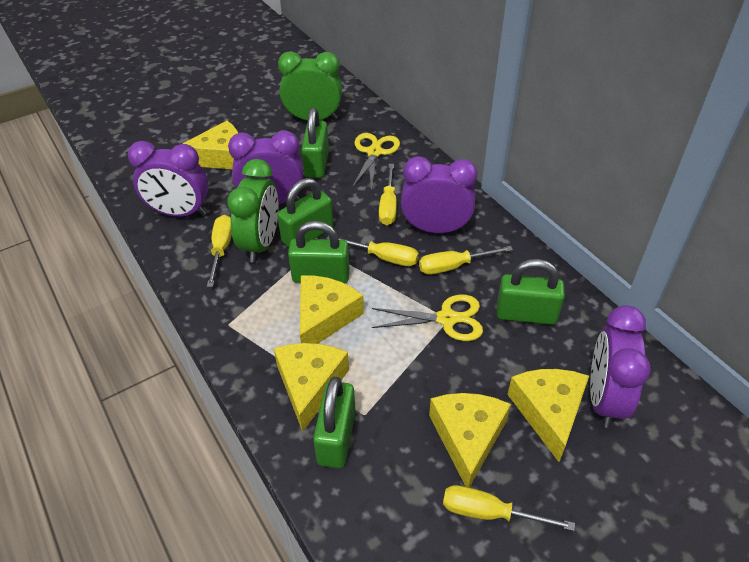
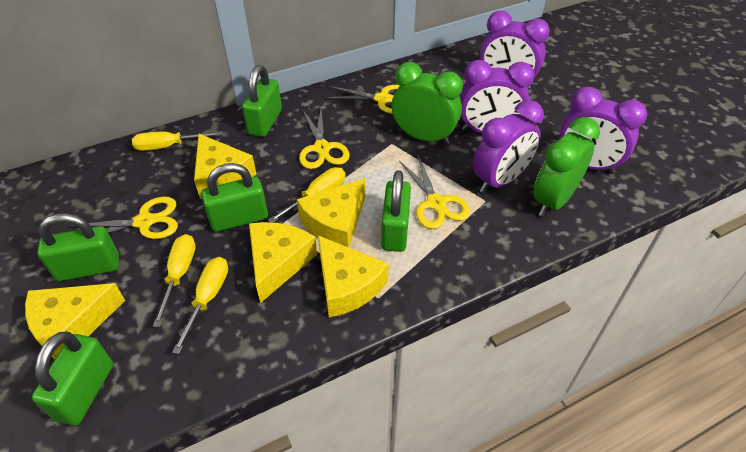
yellow scissors: 2 -> 4
yellow screwdriver: 5 -> 4

